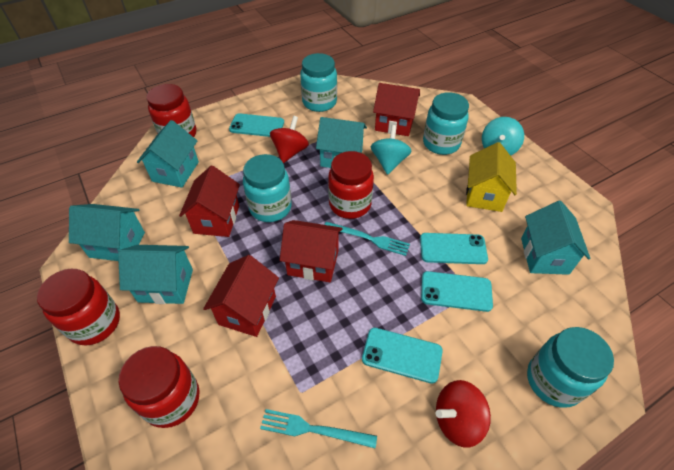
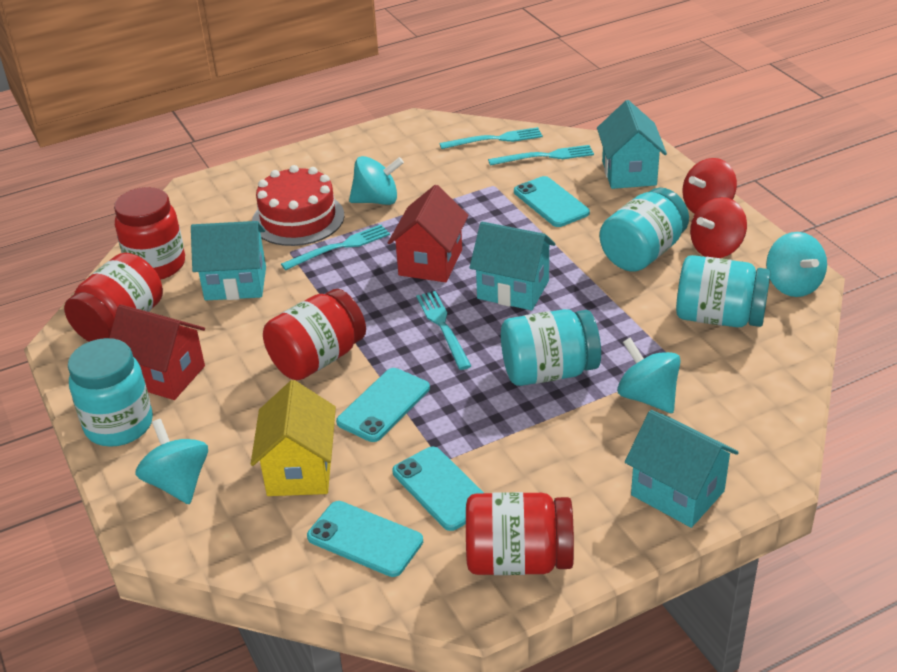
red cake: 0 -> 1
red house: 4 -> 2
turquoise fork: 2 -> 4
turquoise house: 5 -> 4
turquoise spinning top: 2 -> 4

